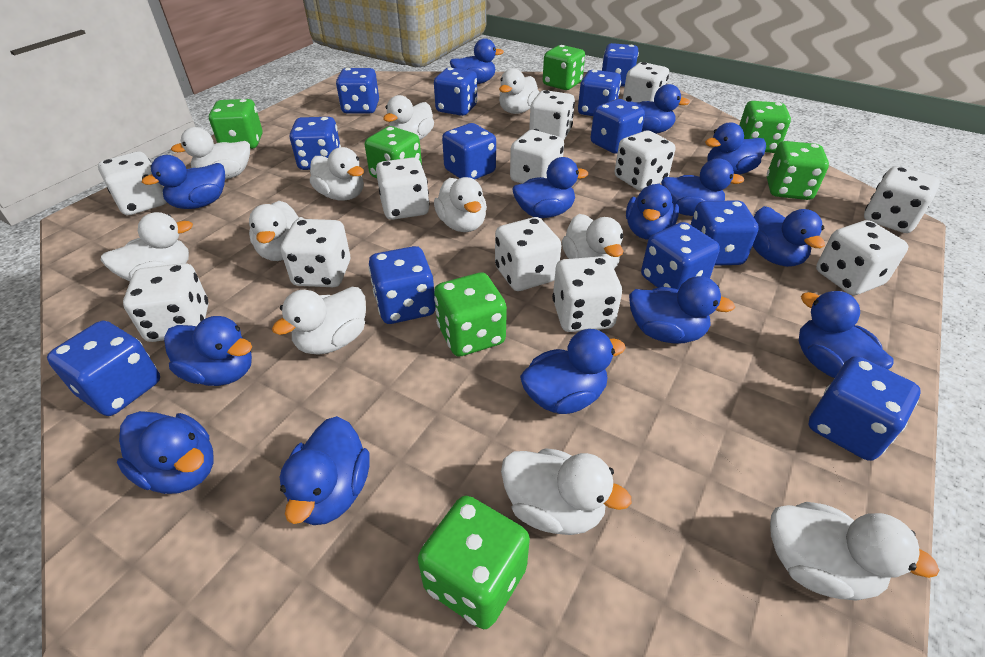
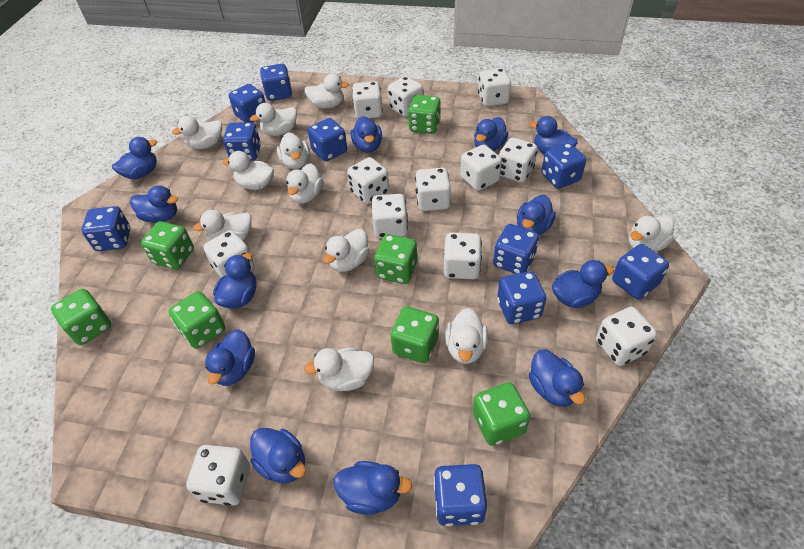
blue dice: 12 -> 10
blue duck: 14 -> 12

